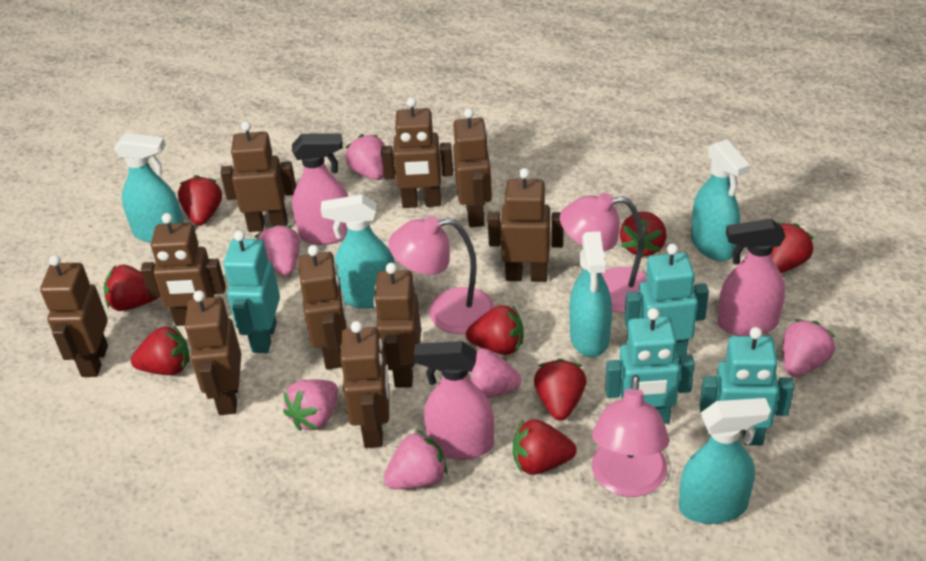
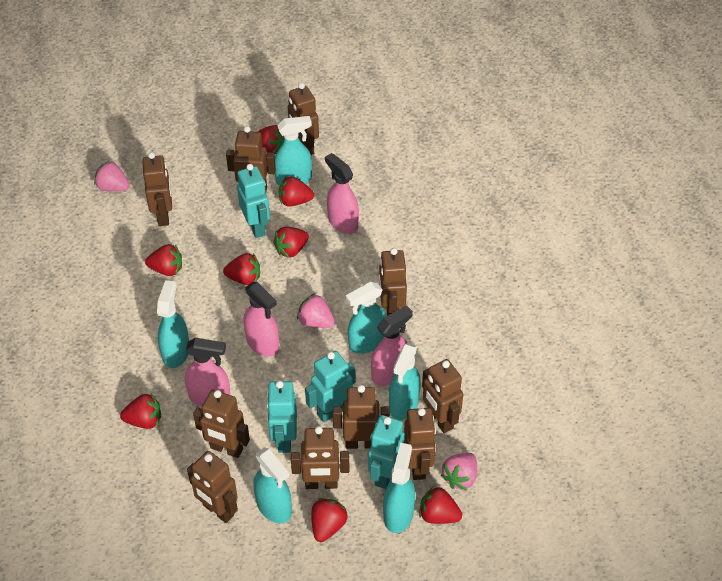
pink lamp: 3 -> 0
pink spray bottle: 3 -> 4
pink strawberry: 6 -> 3
turquoise spray bottle: 5 -> 6

